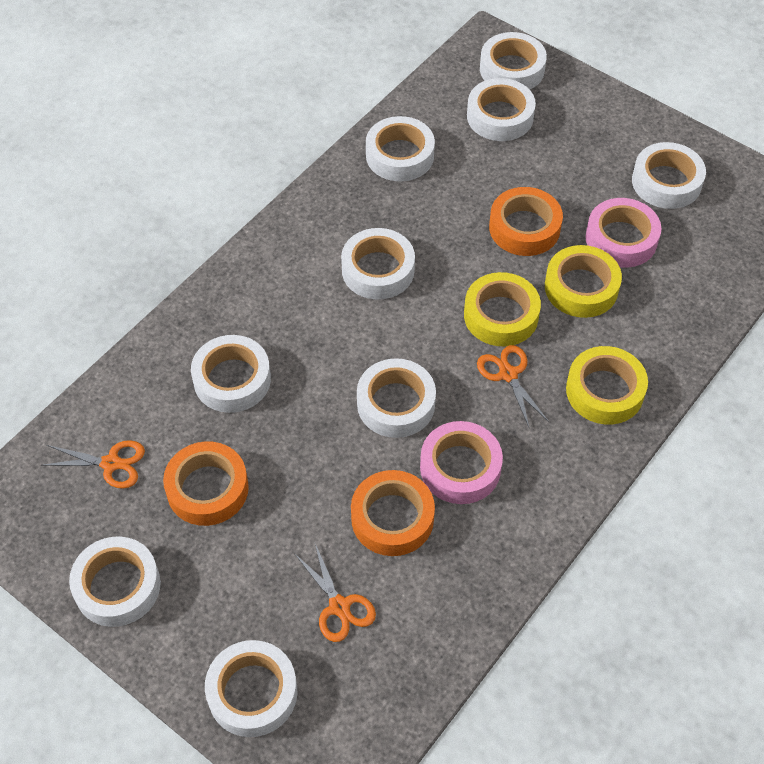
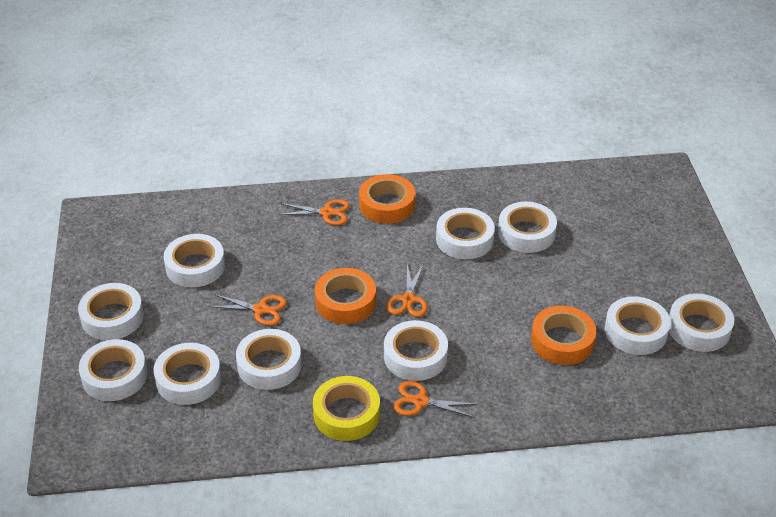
orange scissors: 3 -> 4
pink tape: 2 -> 0
white tape: 9 -> 10
yellow tape: 3 -> 1

